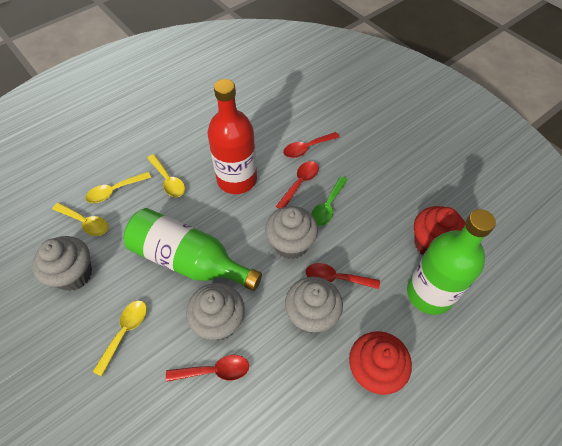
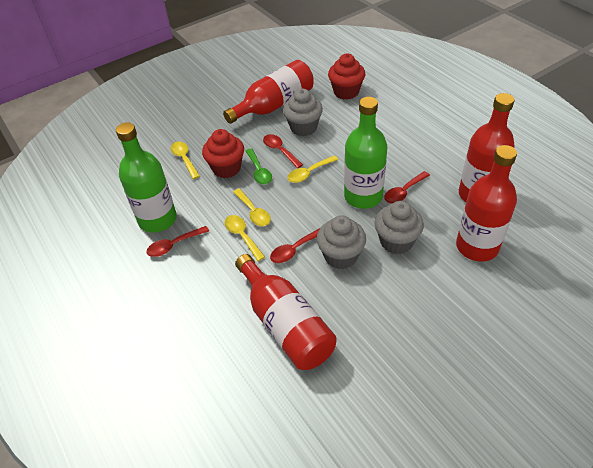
grey cupcake: 4 -> 3
red bottle: 1 -> 4

